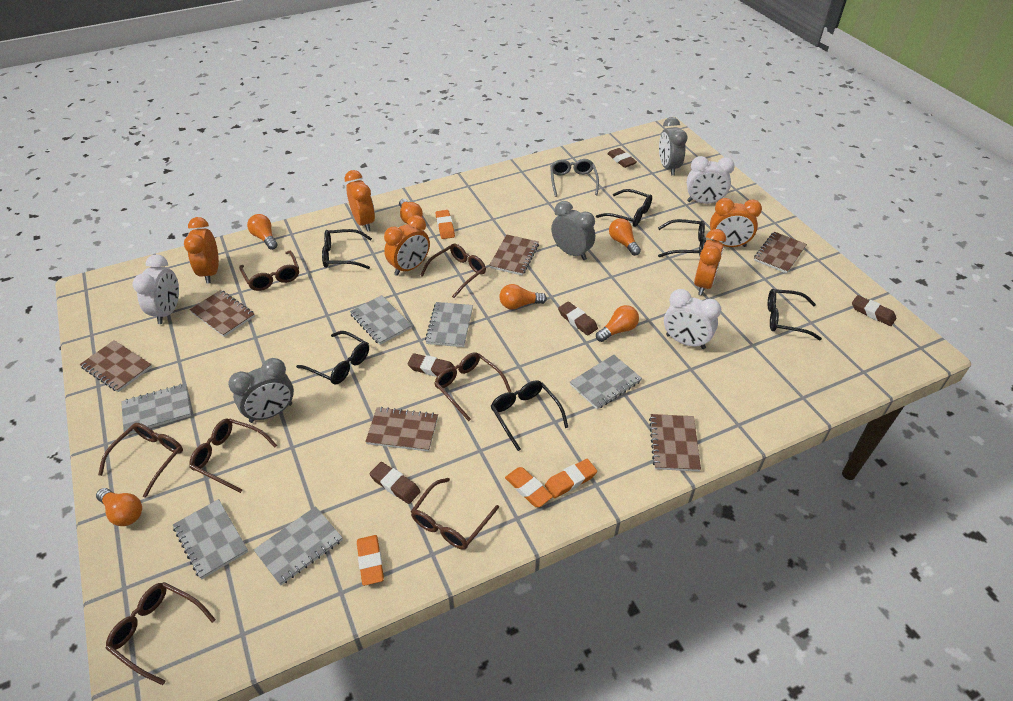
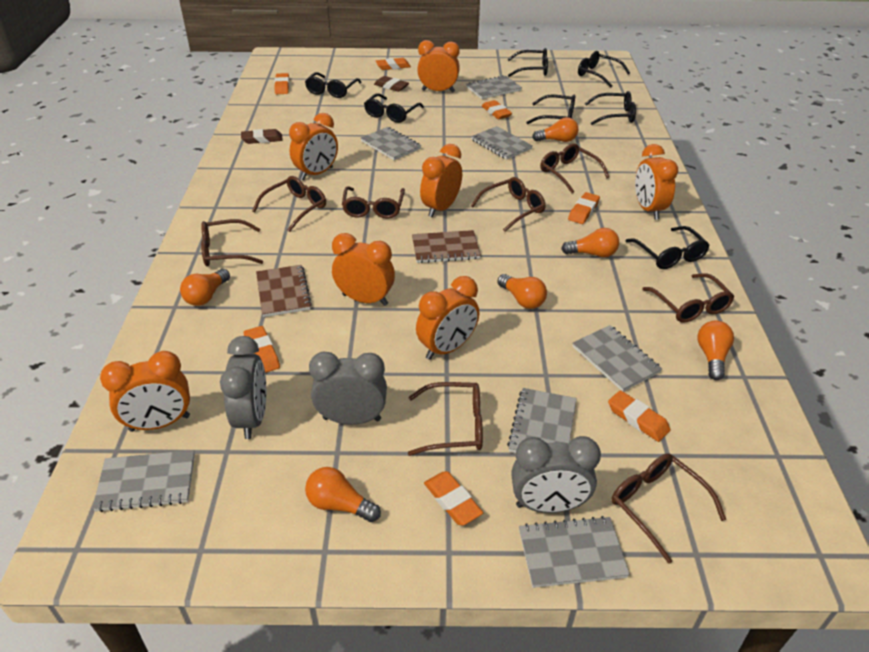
black glasses: 6 -> 7
brown eraser: 5 -> 2
brown glasses: 7 -> 8
brown notebook: 6 -> 2
grey glasses: 1 -> 0
grey notebook: 6 -> 7
orange clock: 5 -> 7
orange eraser: 4 -> 7
white clock: 3 -> 0

